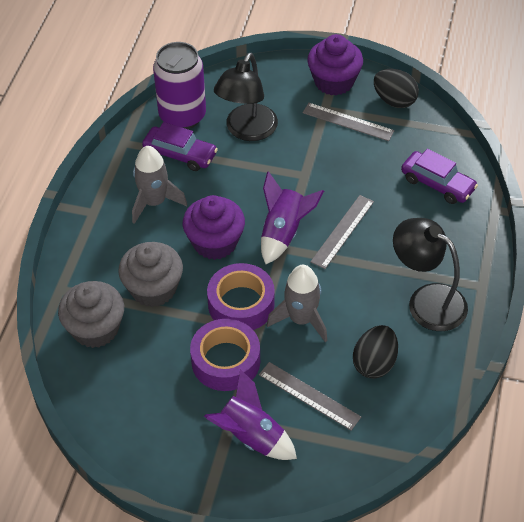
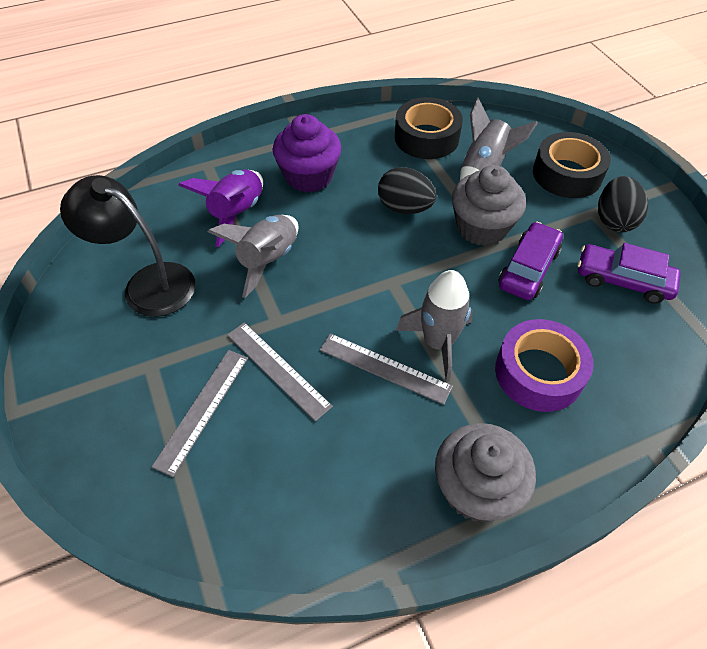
black lamp: 2 -> 1
black tape: 0 -> 2
grey rocket: 2 -> 3
purple can: 1 -> 0
purple cupcake: 2 -> 1
purple rocket: 2 -> 1
purple tape: 2 -> 1

